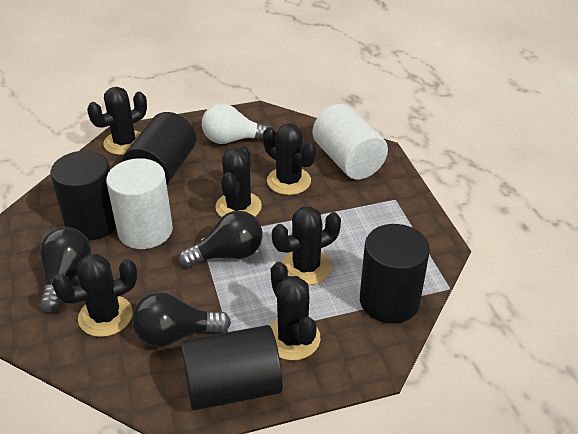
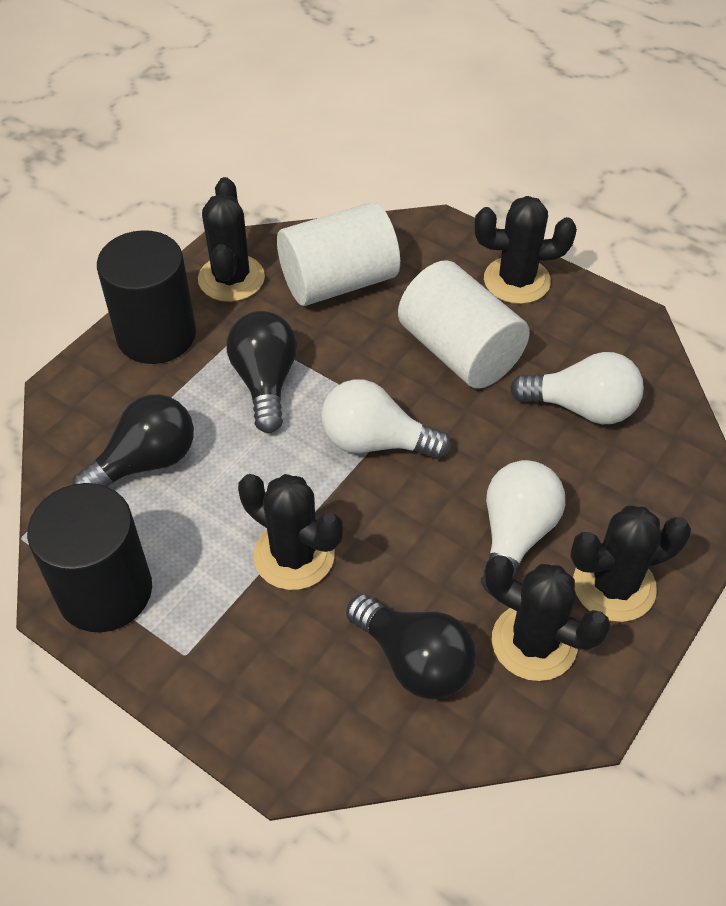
black cactus: 6 -> 5
black cylinder: 4 -> 2
white light bulb: 1 -> 3

